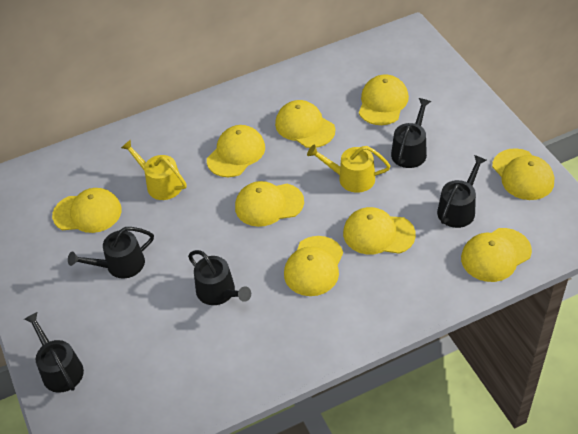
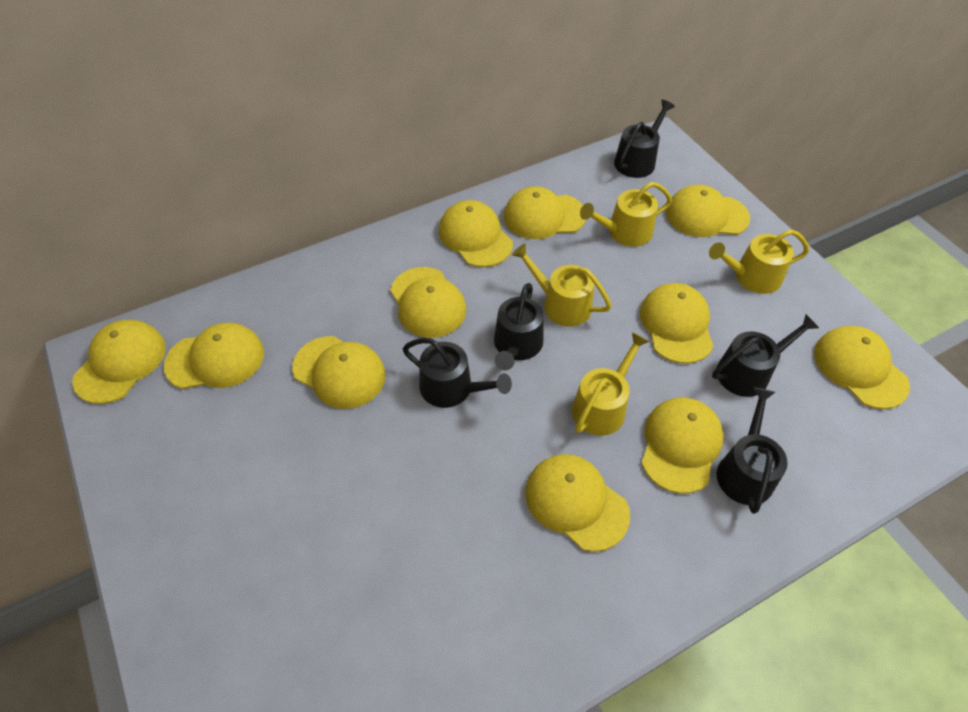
yellow cap: 9 -> 11
yellow watering can: 2 -> 4

